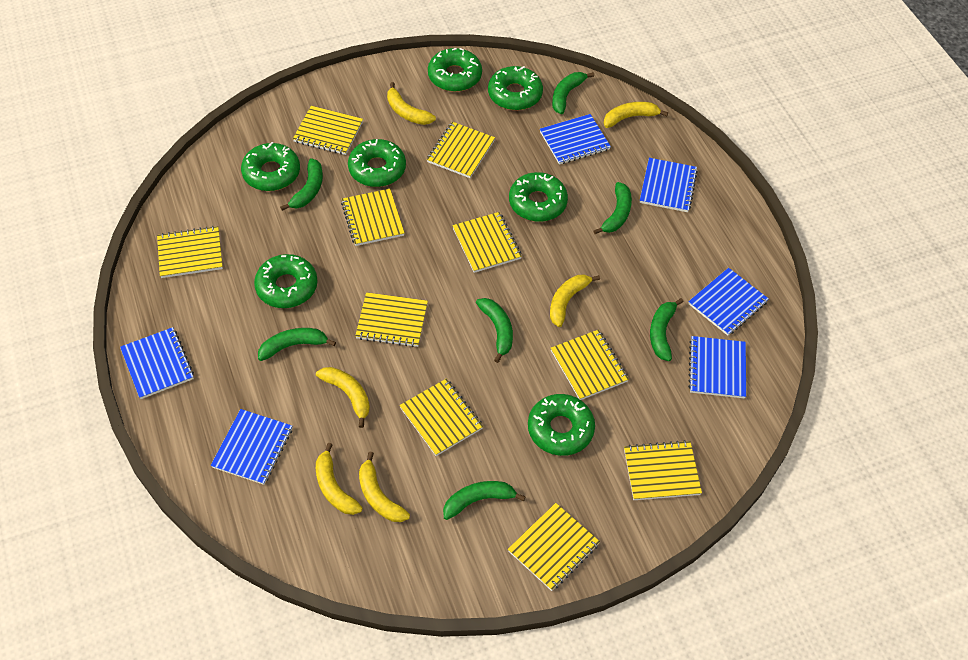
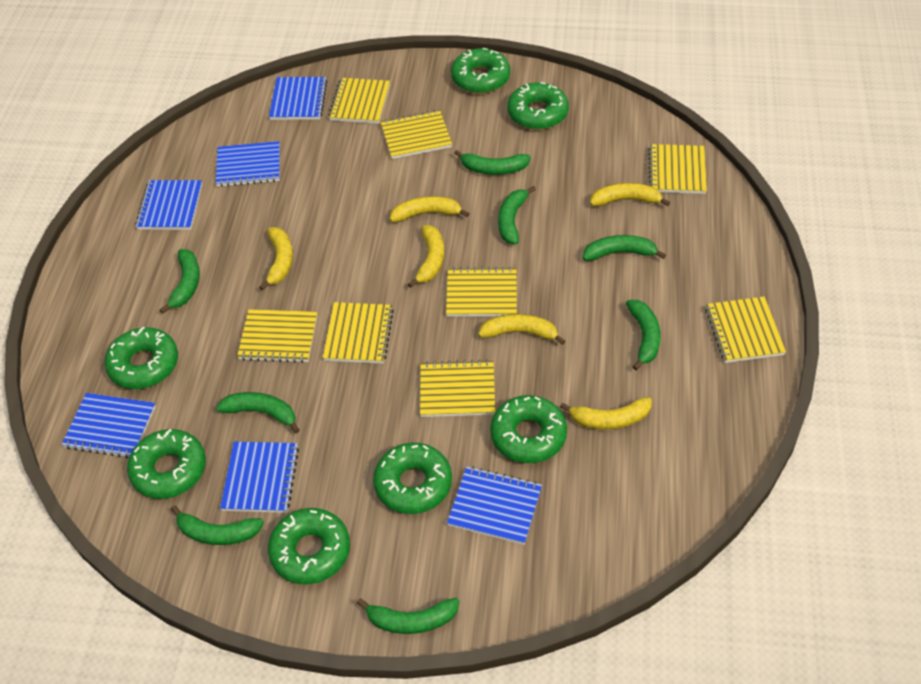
green banana: 7 -> 8
yellow notebook: 10 -> 8

